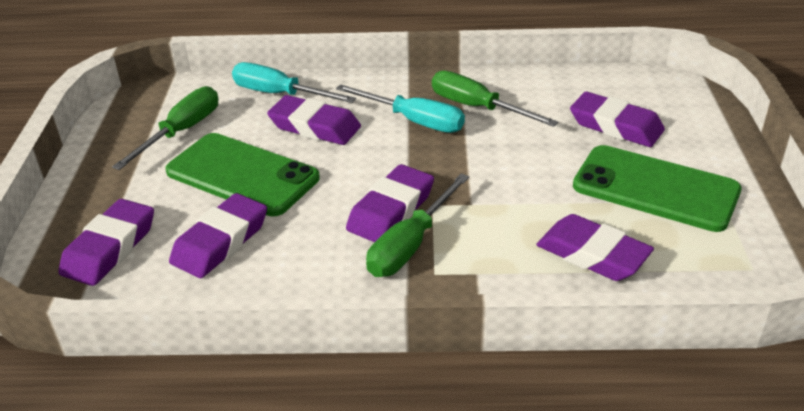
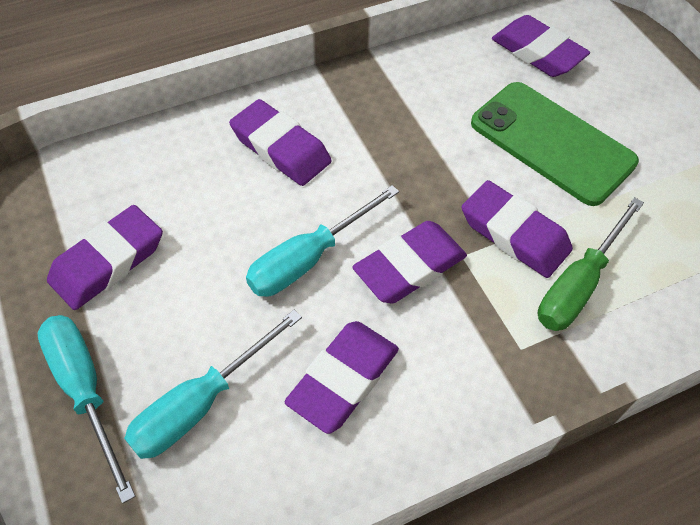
green phone: 2 -> 1
green screwdriver: 3 -> 1
turquoise screwdriver: 2 -> 3

